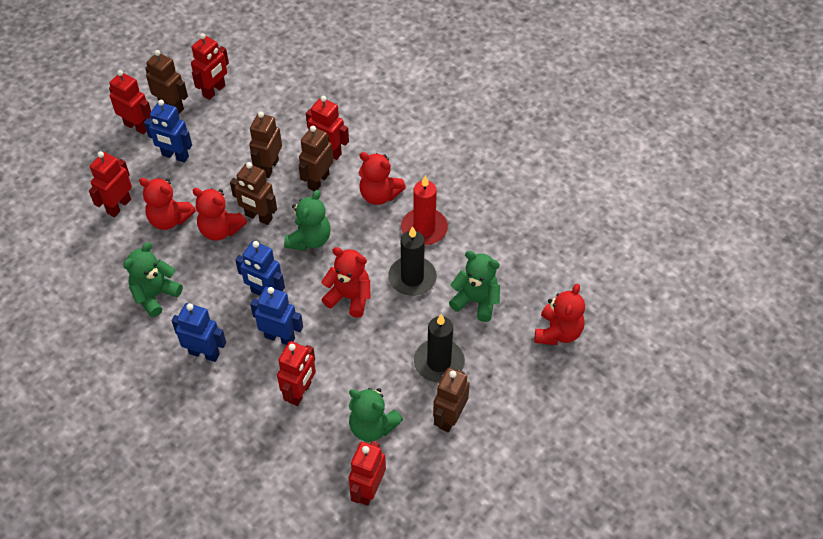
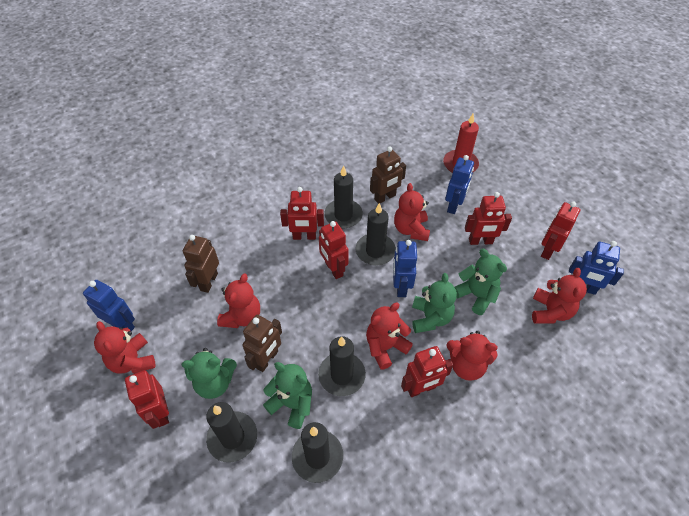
black candle: 2 -> 5
brown robot: 5 -> 3
red teddy bear: 5 -> 6

